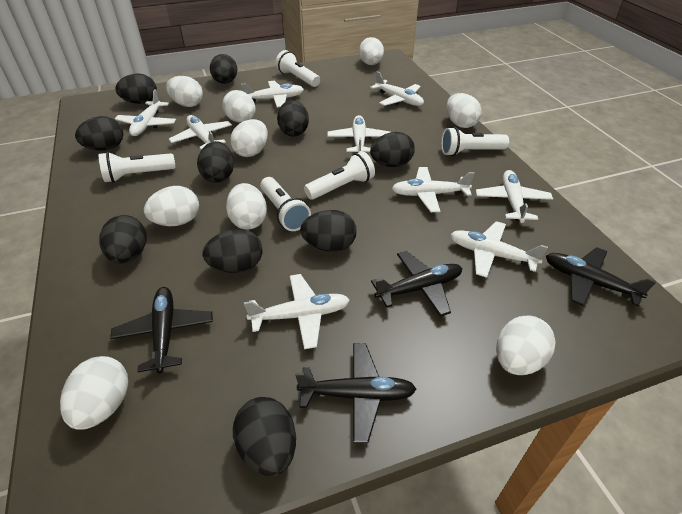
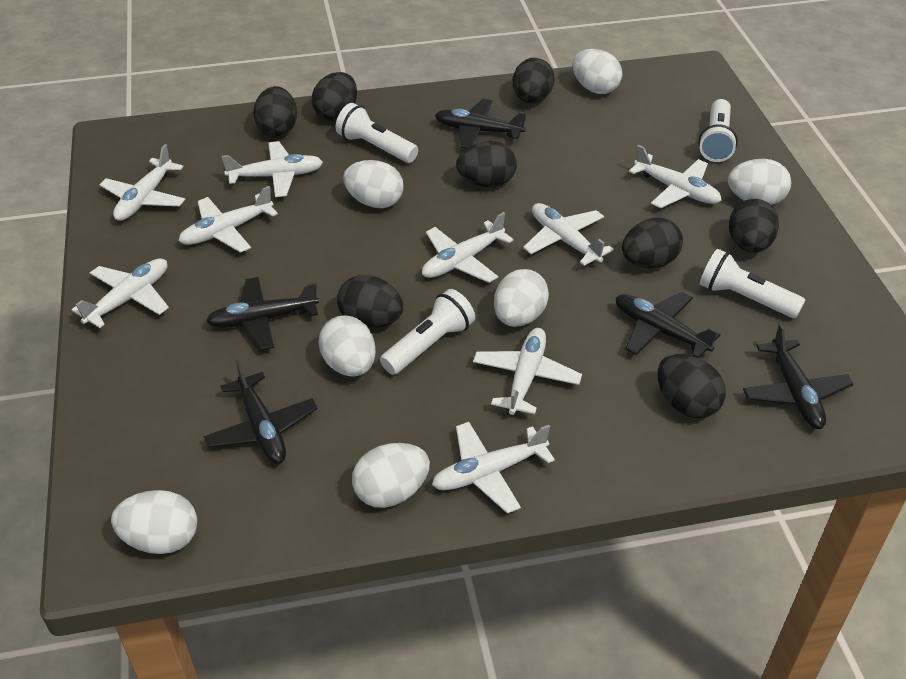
black egg: 10 -> 8
black plane: 4 -> 5
white egg: 9 -> 7
white flashlight: 5 -> 4

